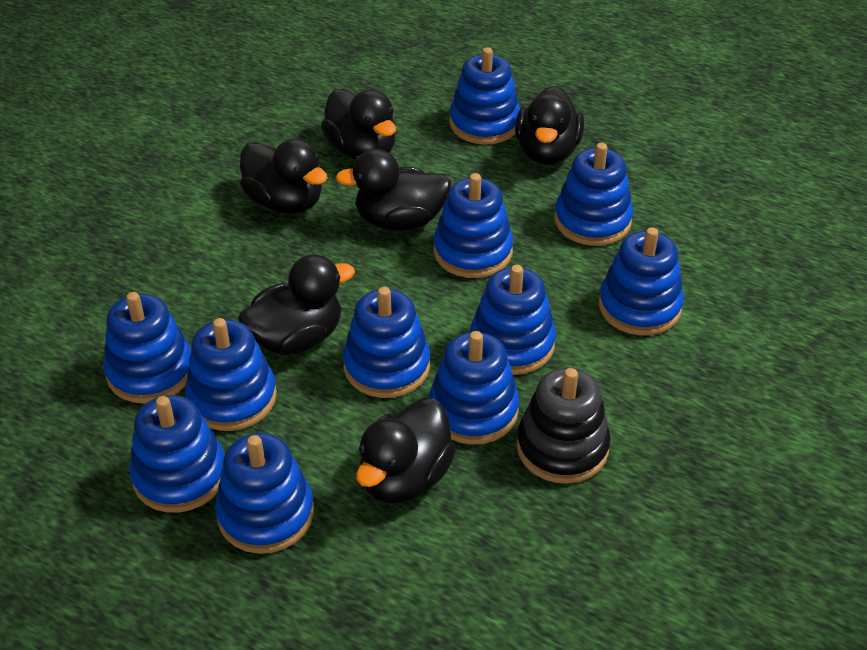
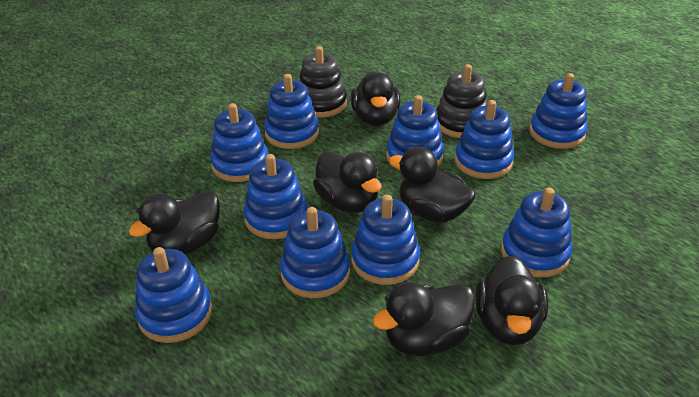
black stacking toy: 1 -> 2
blue stacking toy: 11 -> 10

